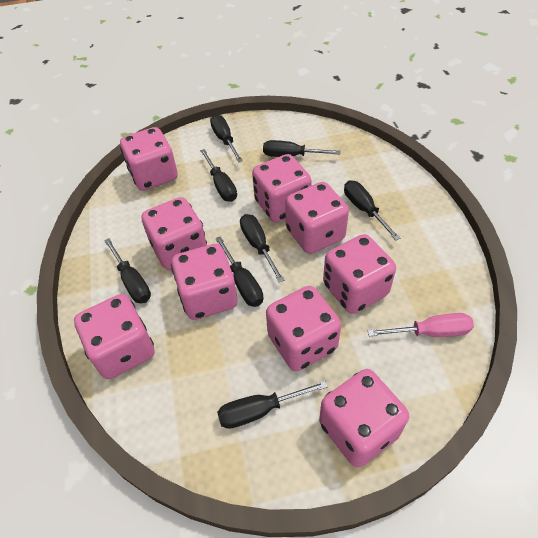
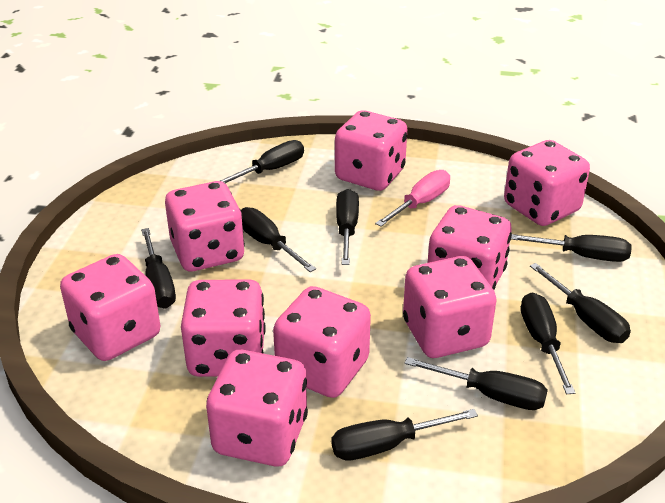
black screwdriver: 8 -> 9

